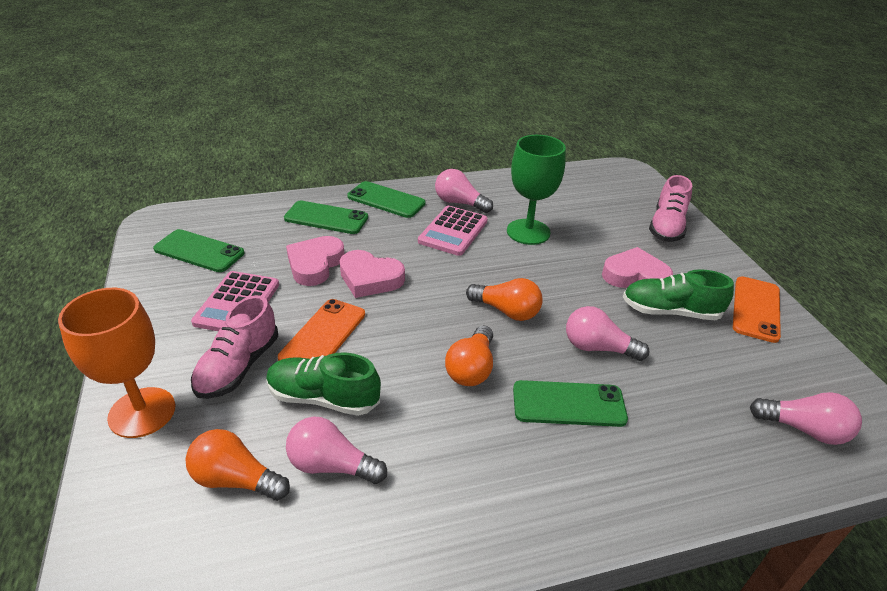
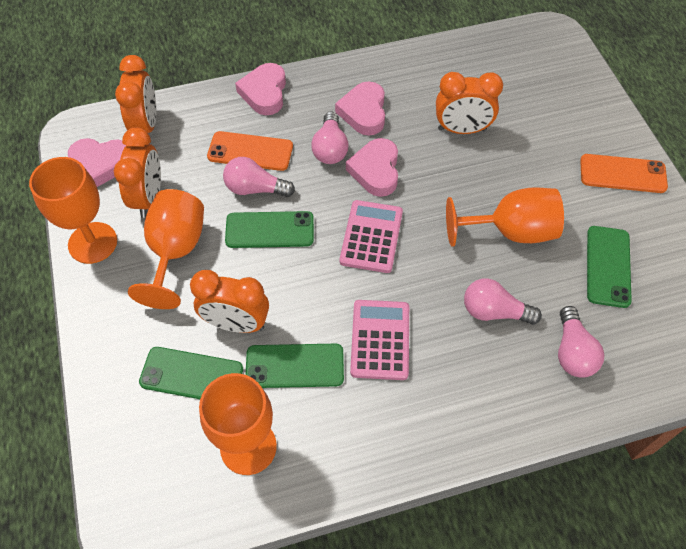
green goblet: 1 -> 0
green shoe: 2 -> 0
orange clock: 0 -> 4
orange goblet: 1 -> 4
orange light bulb: 3 -> 0
pink heart: 3 -> 4
pink shoe: 2 -> 0

